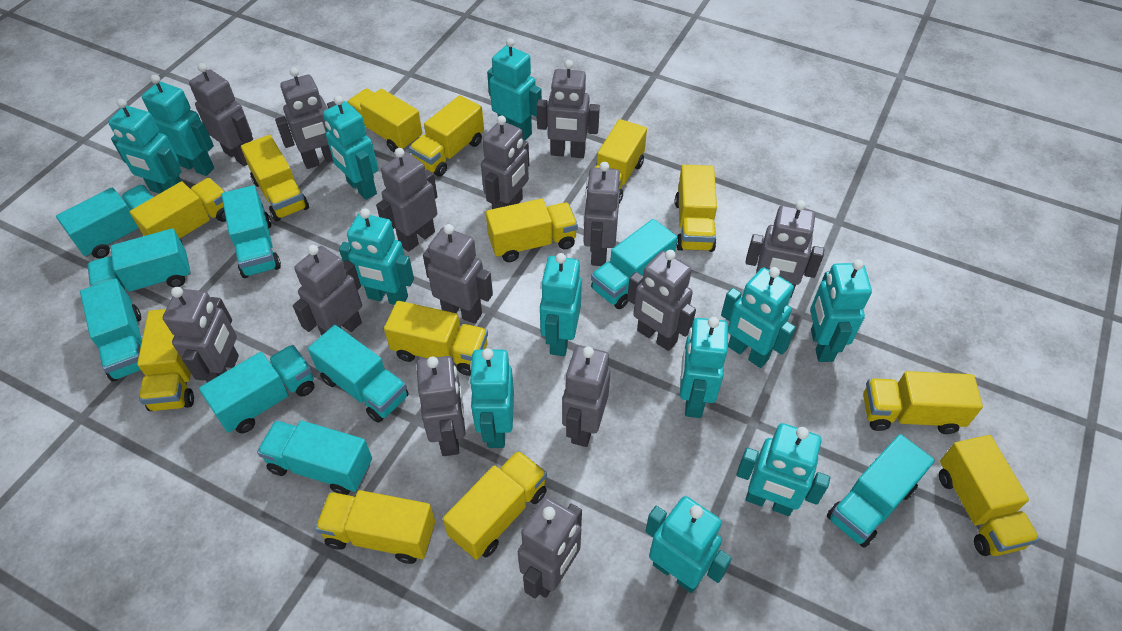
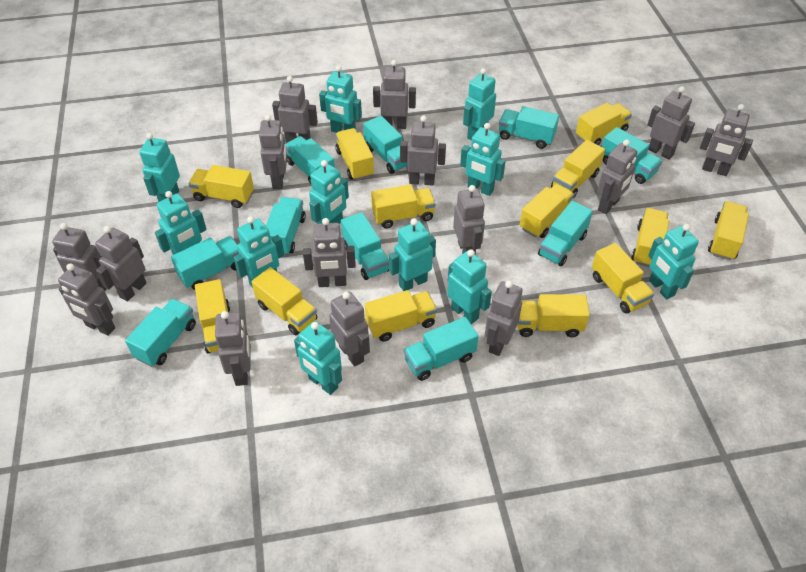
grey robot: 14 -> 15
turquoise robot: 12 -> 11
turquoise truck: 9 -> 10

